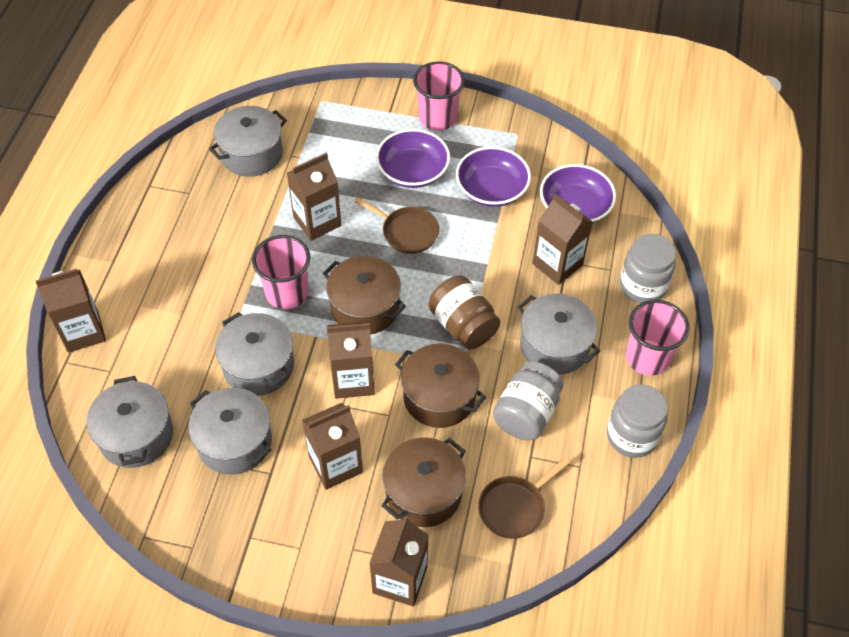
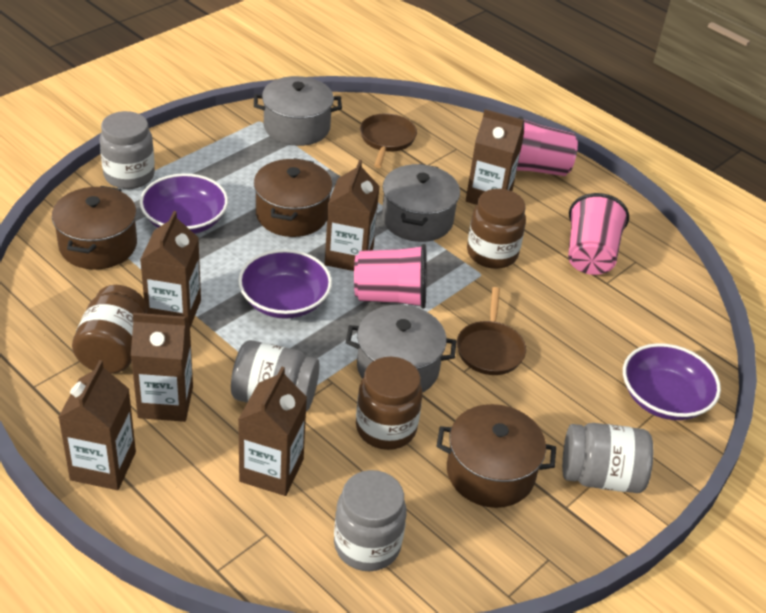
brown jar: 1 -> 3
grey jar: 3 -> 4
grey pot: 5 -> 3

